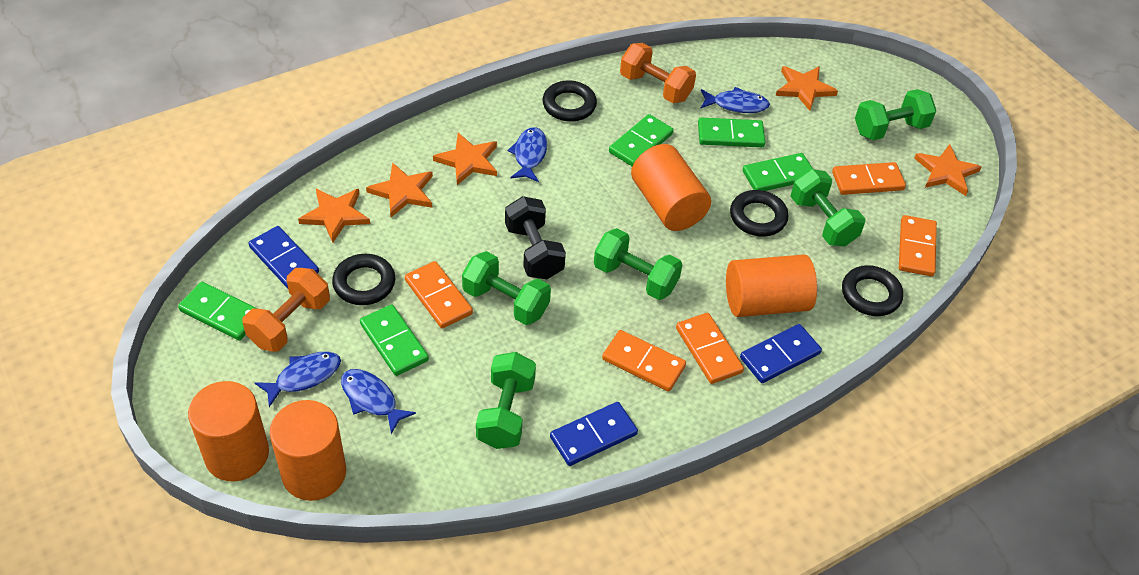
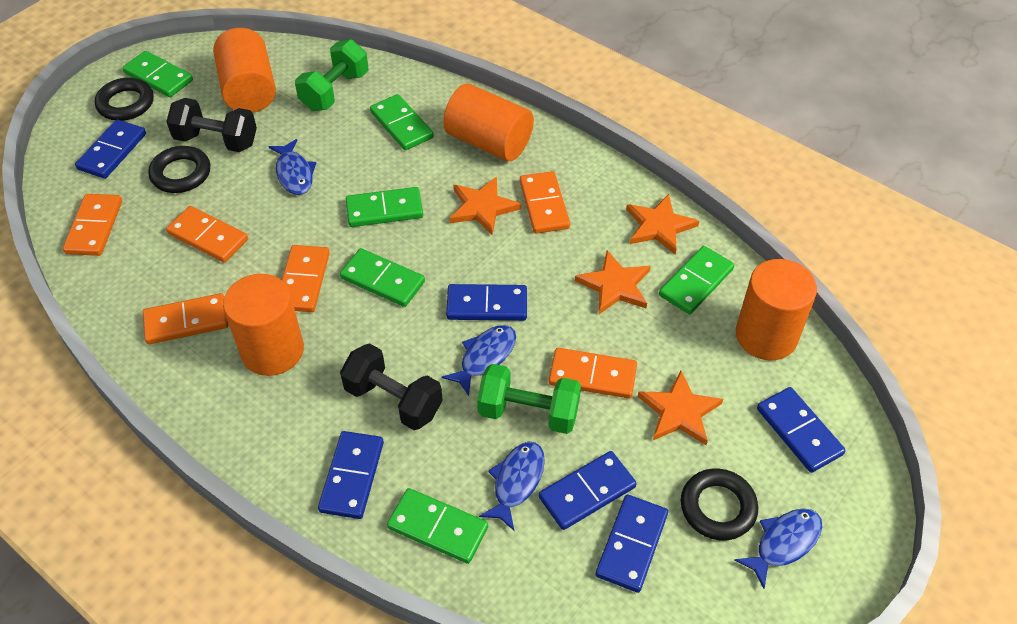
black dumbbell: 1 -> 2
black ring: 4 -> 3
blue domino: 3 -> 6
green domino: 5 -> 6
green dumbbell: 5 -> 2
orange domino: 5 -> 6
orange dumbbell: 2 -> 0
orange star: 5 -> 4

